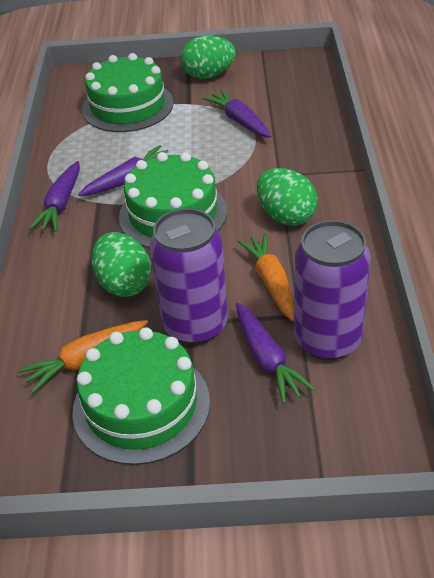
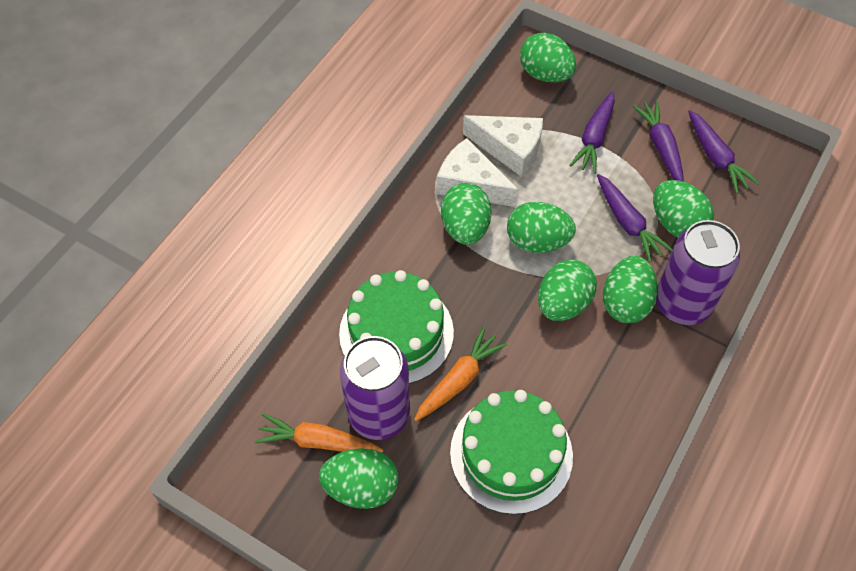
green cake: 3 -> 2
green egg: 3 -> 7
white cheese: 0 -> 2

